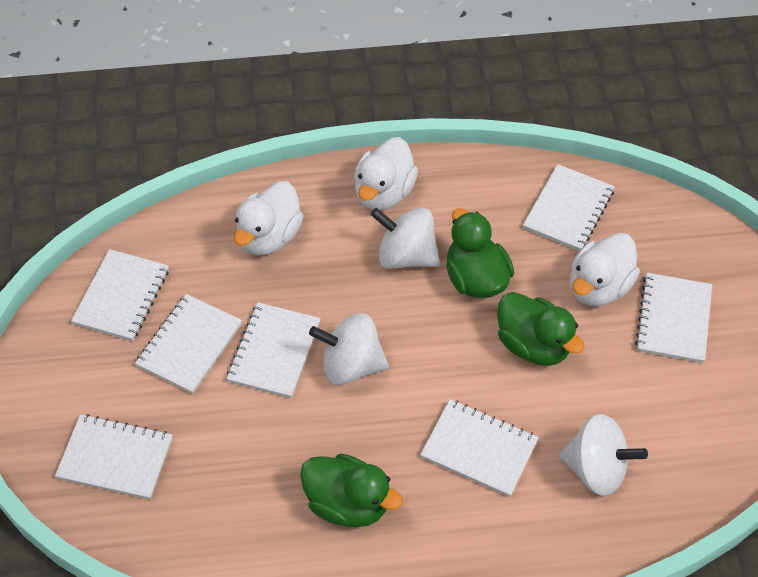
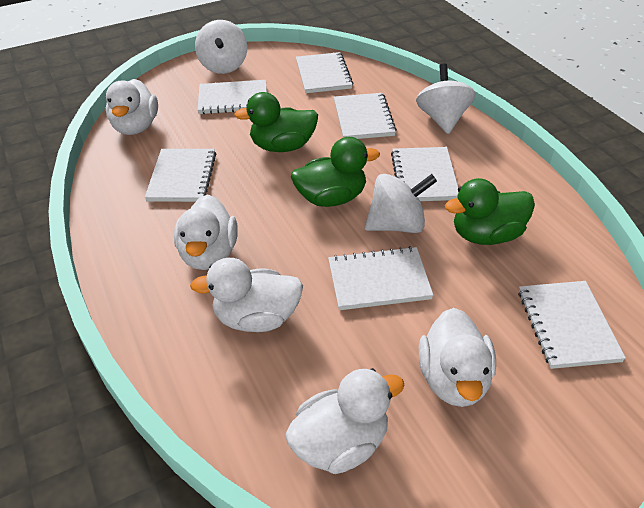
white duck: 3 -> 5

